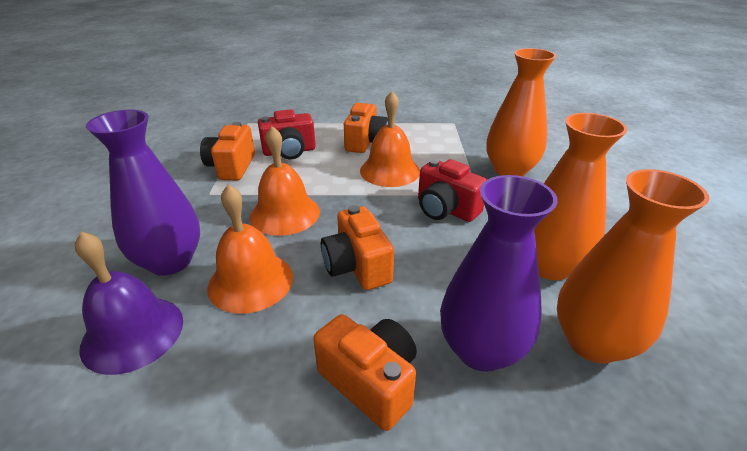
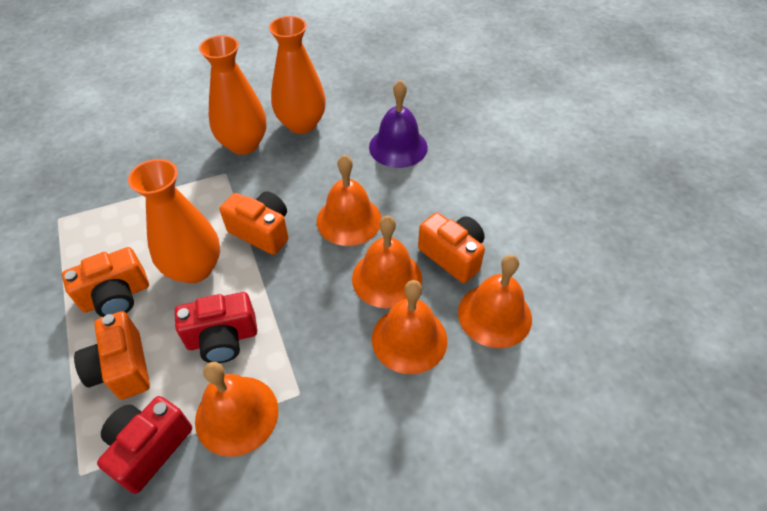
orange bell: 3 -> 5
purple vase: 2 -> 0

